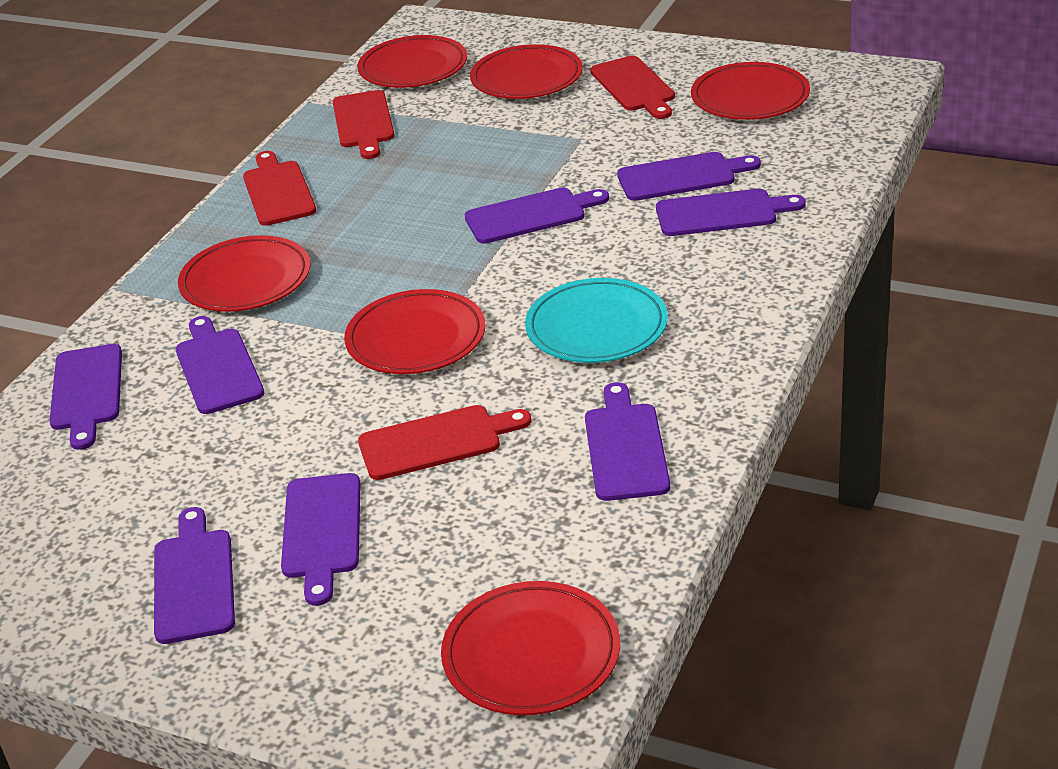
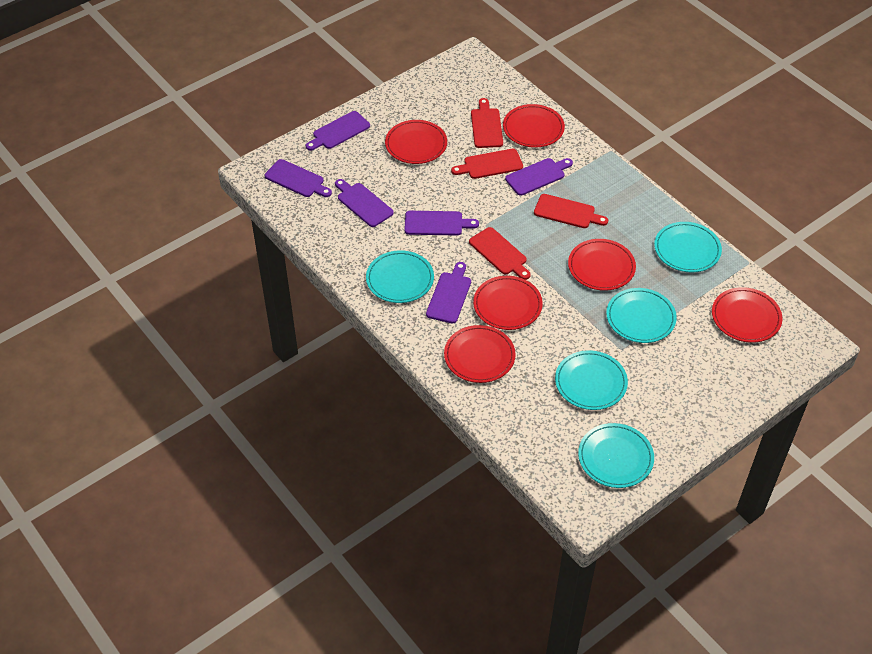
purple cutting board: 8 -> 6
turquoise plate: 1 -> 5

